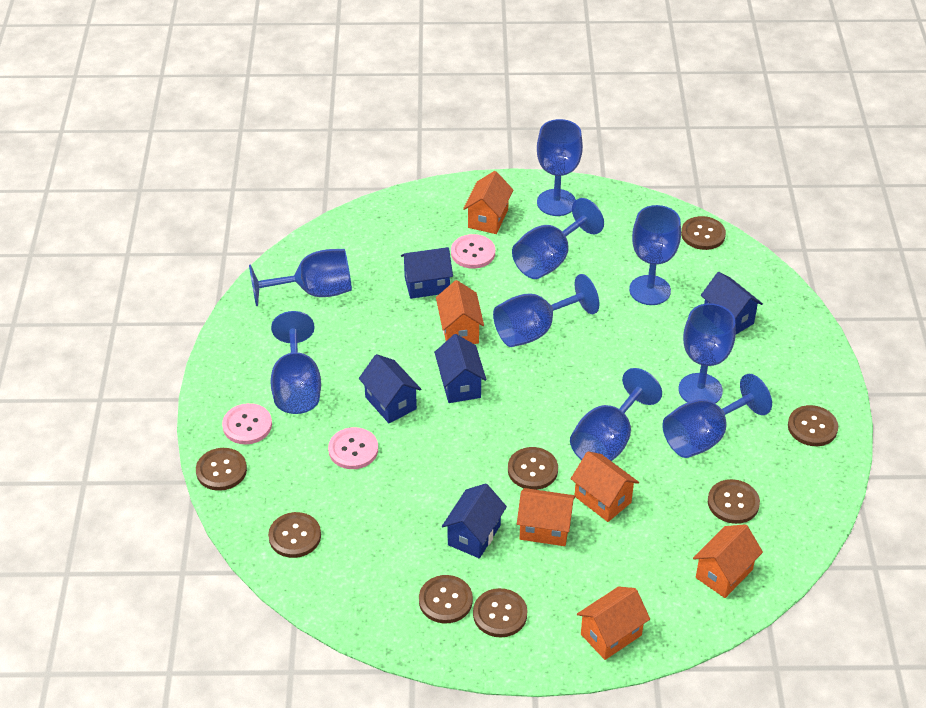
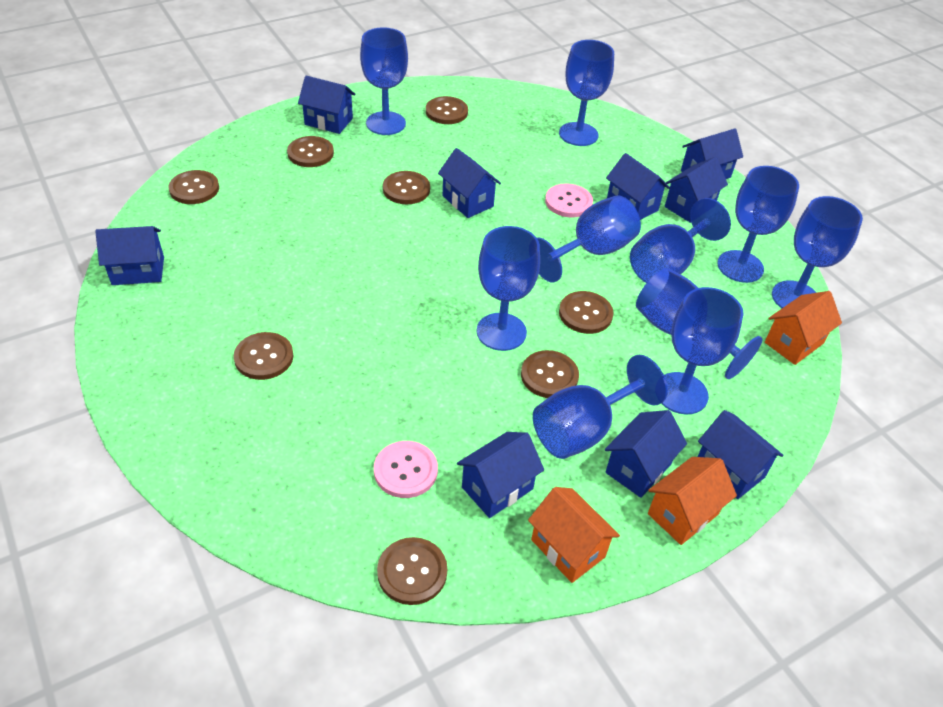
blue goblet: 9 -> 10
blue house: 5 -> 9
orange house: 6 -> 3
pink button: 3 -> 2

